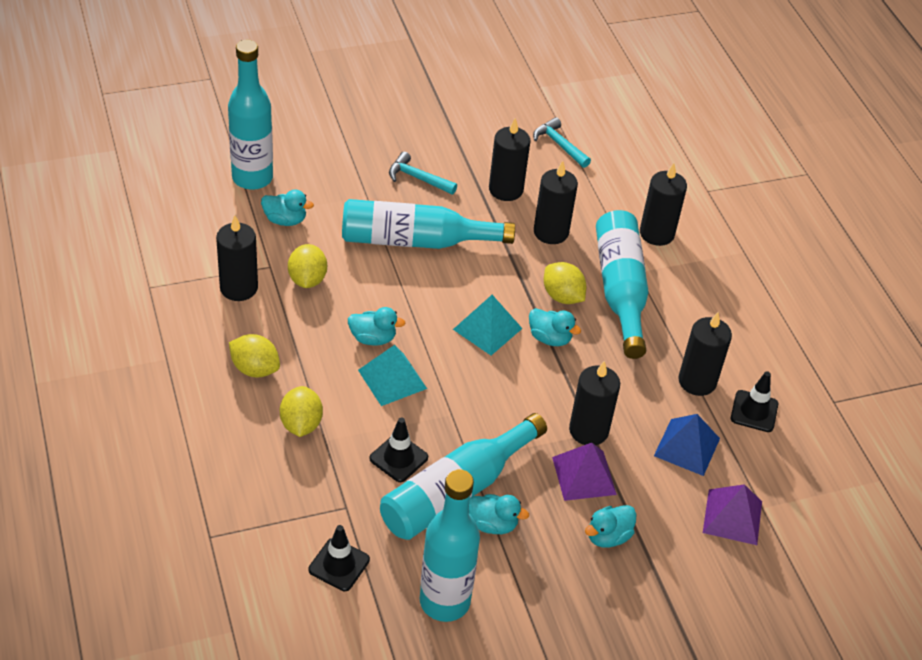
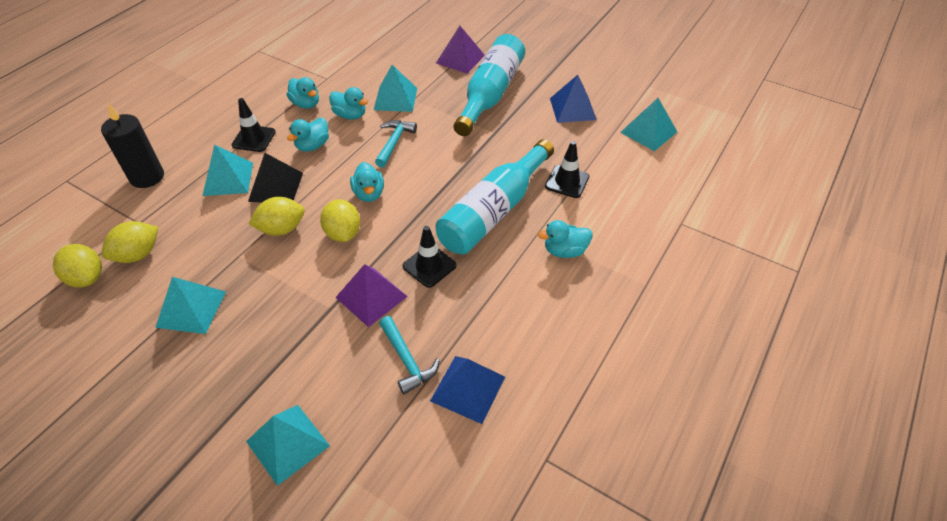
black candle: 6 -> 1
black pyramid: 0 -> 1
blue pyramid: 1 -> 2
turquoise bottle: 5 -> 2
turquoise pyramid: 2 -> 5

